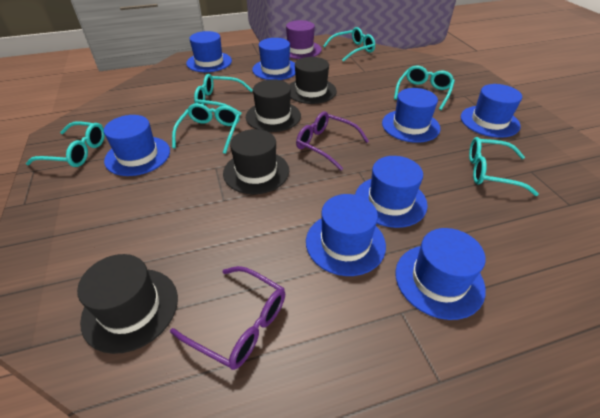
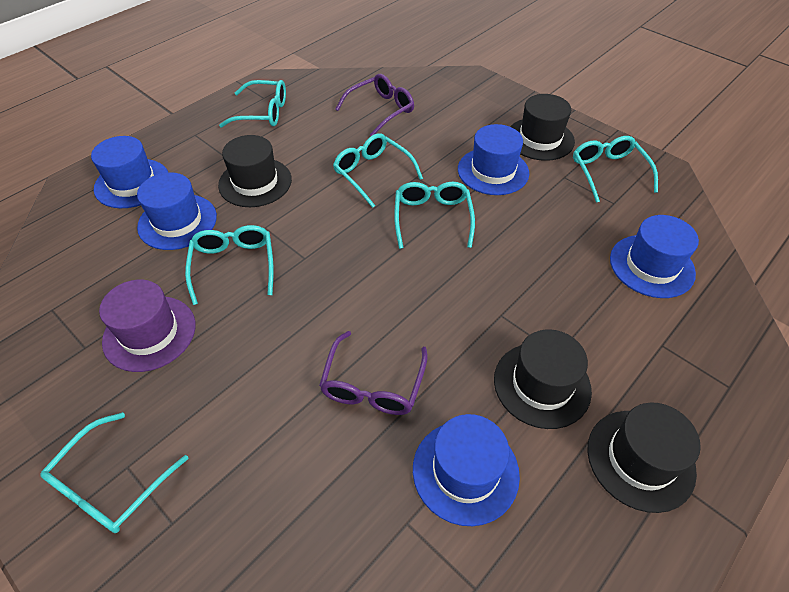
blue hat: 8 -> 5

